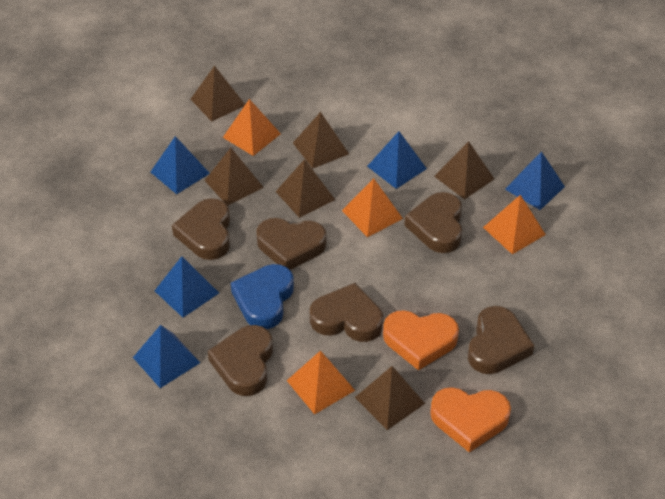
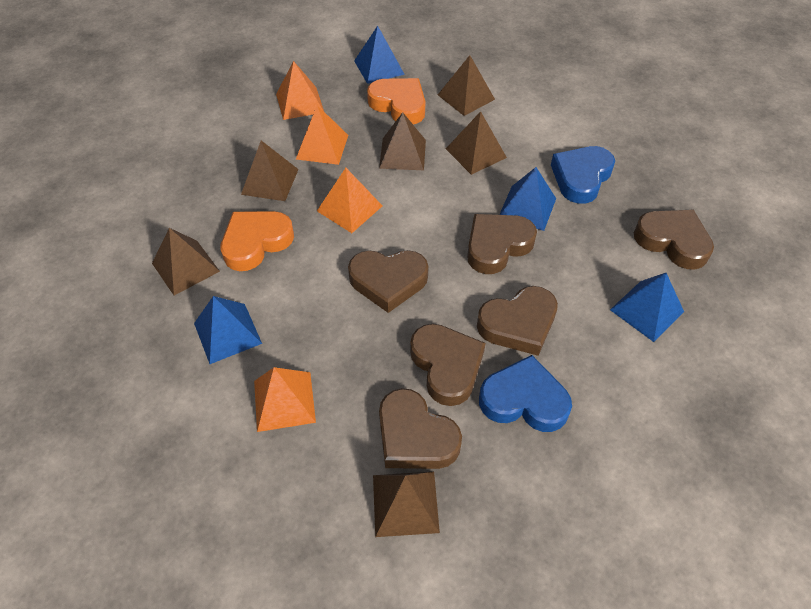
blue heart: 1 -> 2
blue pyramid: 5 -> 4

